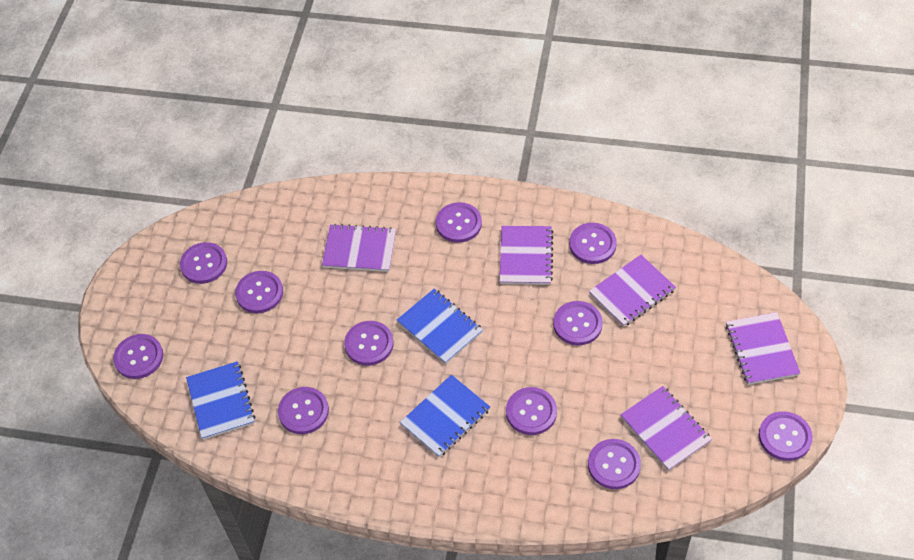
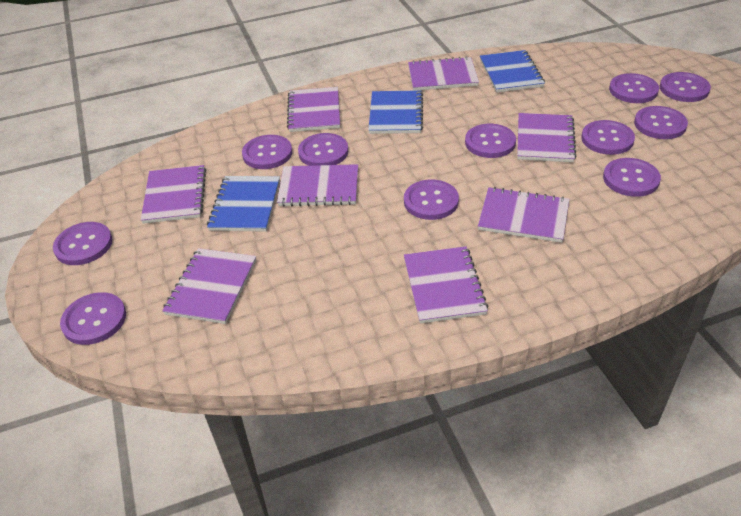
purple notebook: 5 -> 8

